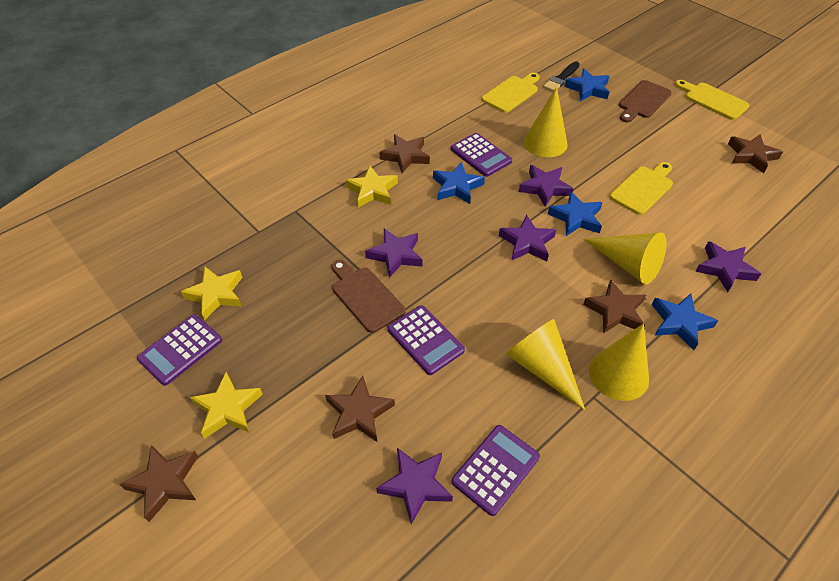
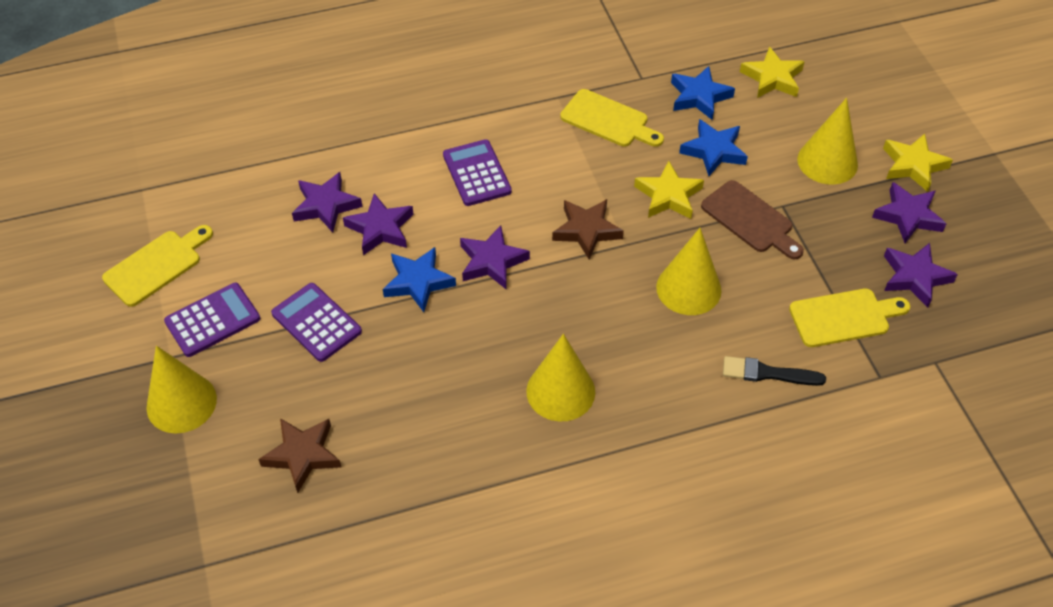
blue star: 4 -> 3
brown cutting board: 2 -> 1
brown star: 5 -> 2
purple calculator: 4 -> 3

